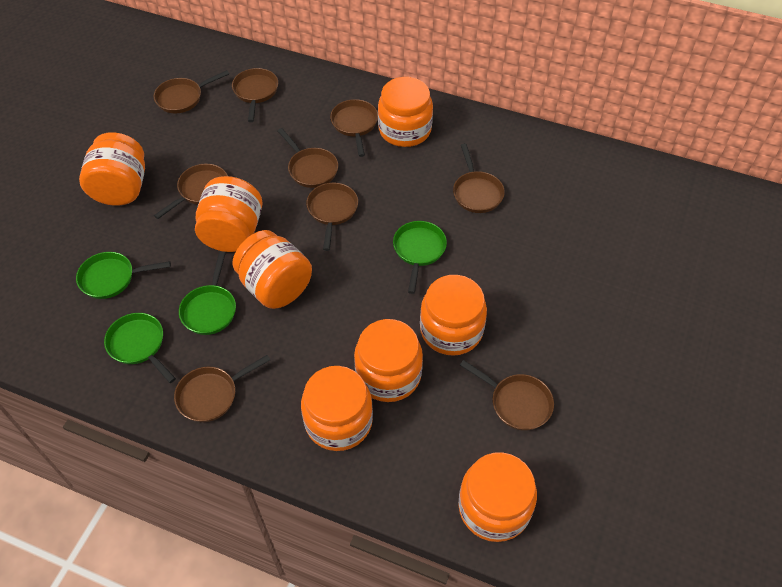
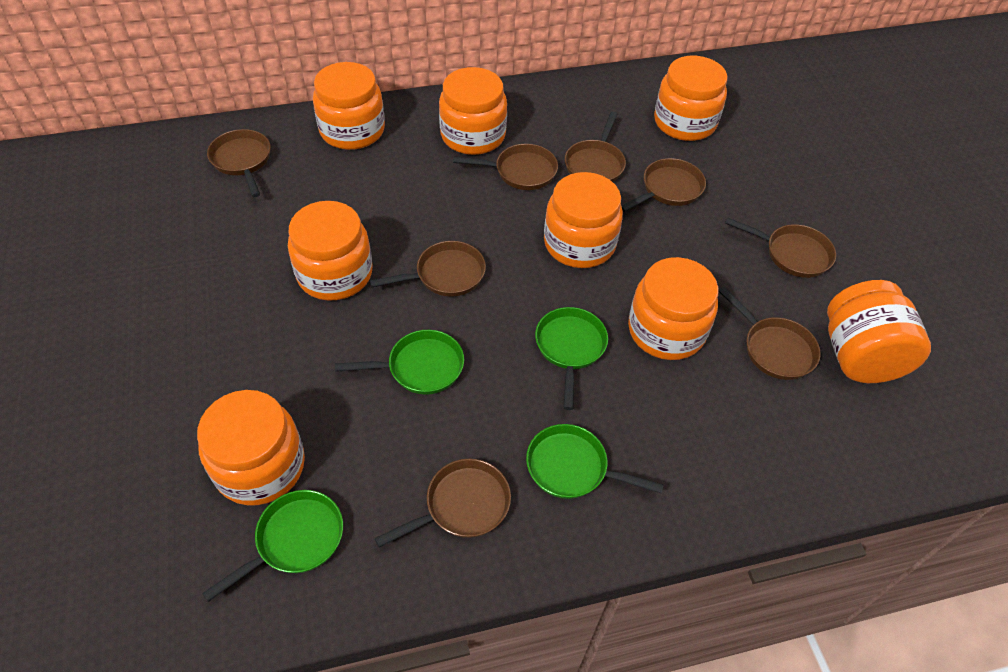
brown pan: 9 -> 8

